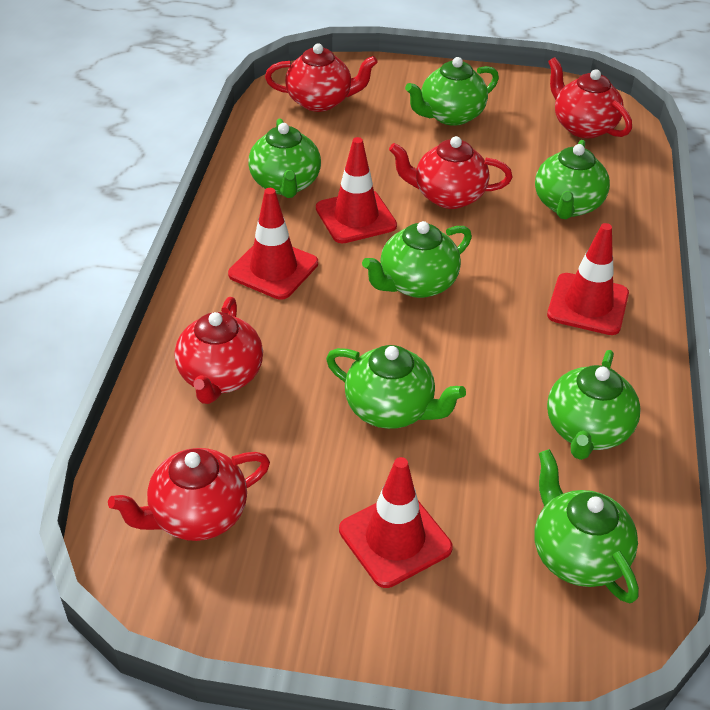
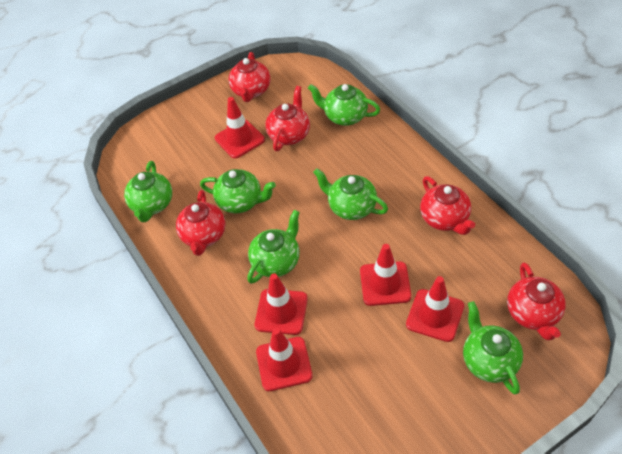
green teapot: 7 -> 6
red traffic cone: 4 -> 5

